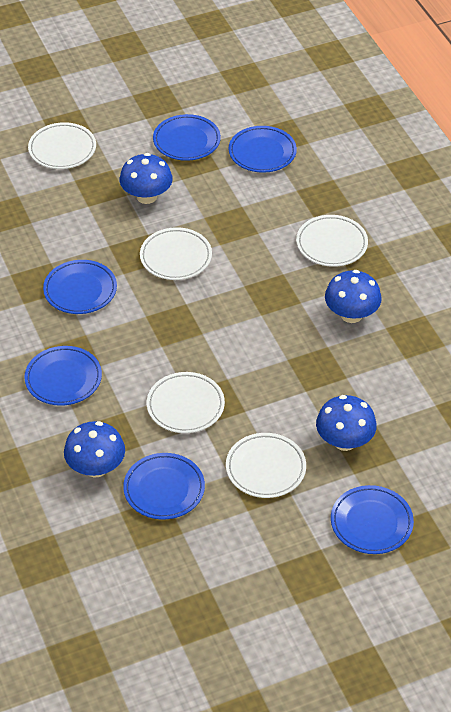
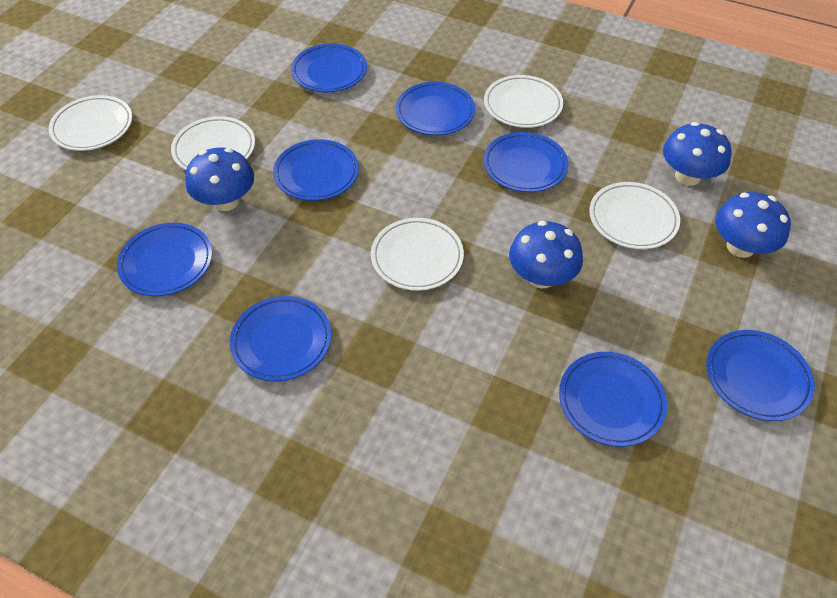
blue plate: 6 -> 8

